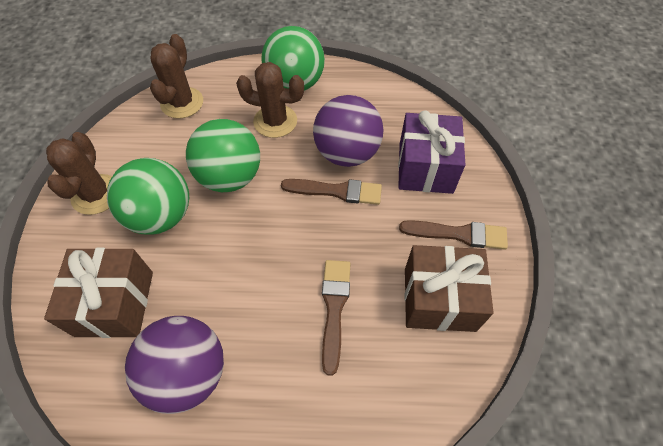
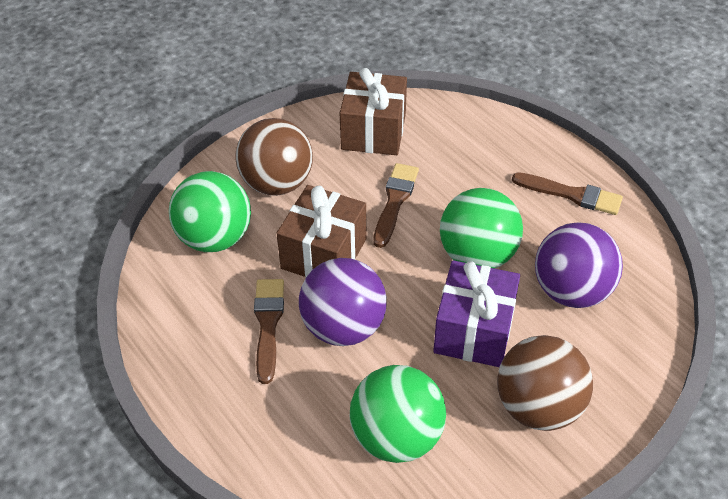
brown ball: 0 -> 2
brown cactus: 3 -> 0

